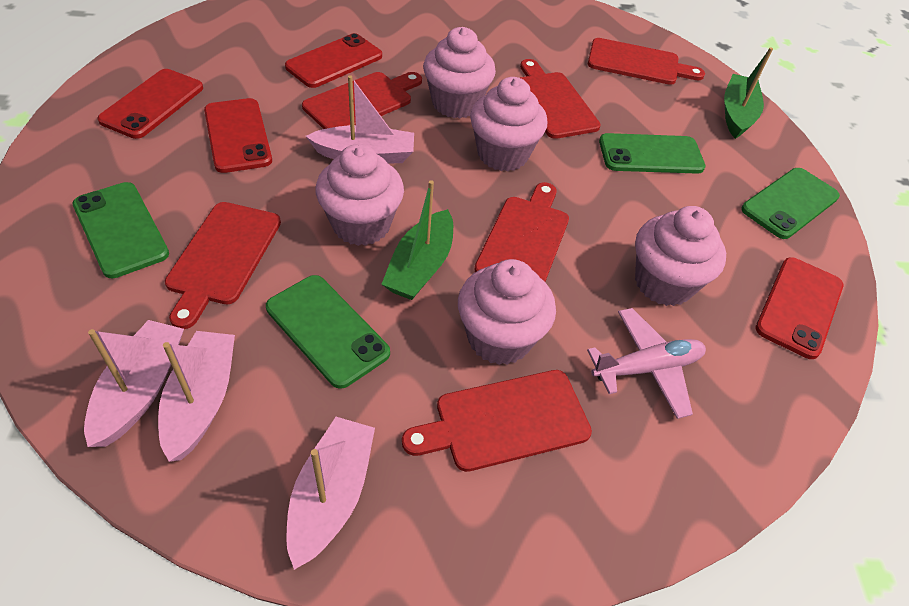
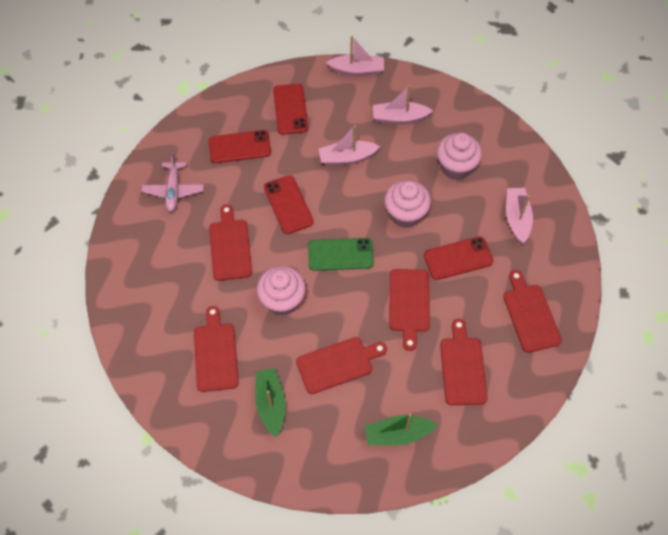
green phone: 4 -> 1
pink cupcake: 5 -> 3

